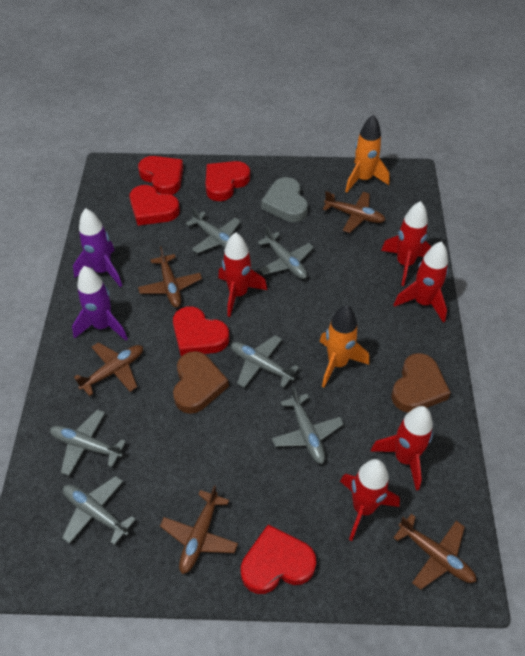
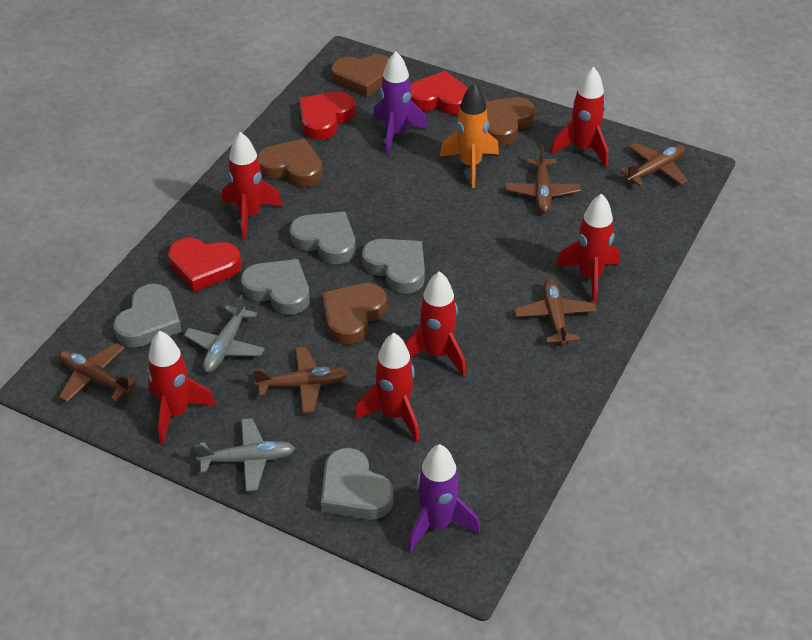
brown heart: 2 -> 4
grey heart: 1 -> 5
grey plane: 6 -> 2
orange rocket: 2 -> 1
red heart: 5 -> 3
red rocket: 5 -> 6

